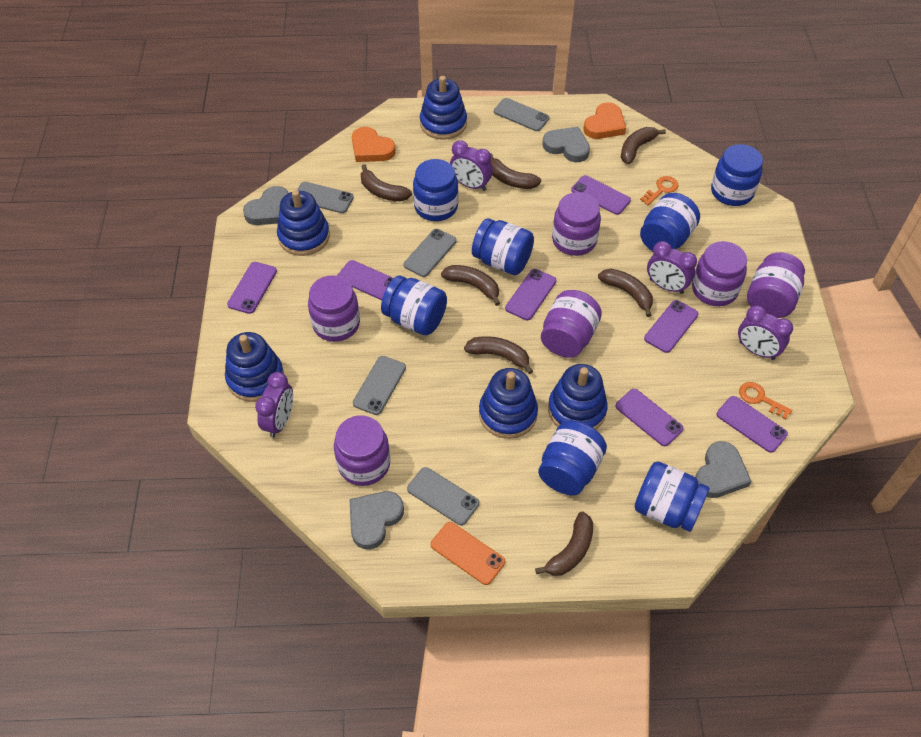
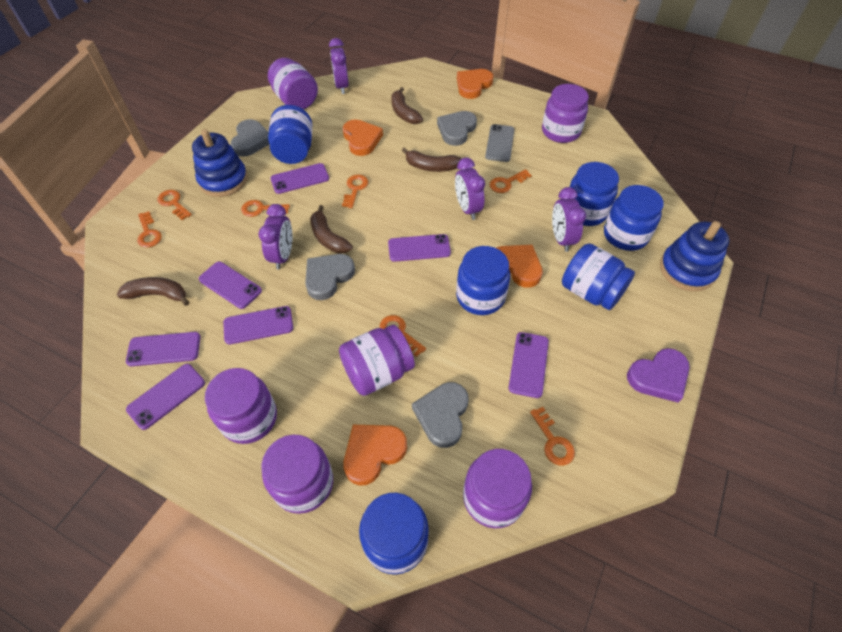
blue jar: 7 -> 6
blue stacking toy: 5 -> 2
brown banana: 7 -> 4
grey phone: 5 -> 1
orange heart: 2 -> 4
orange key: 2 -> 7
orange phone: 1 -> 0
purple heart: 0 -> 1

